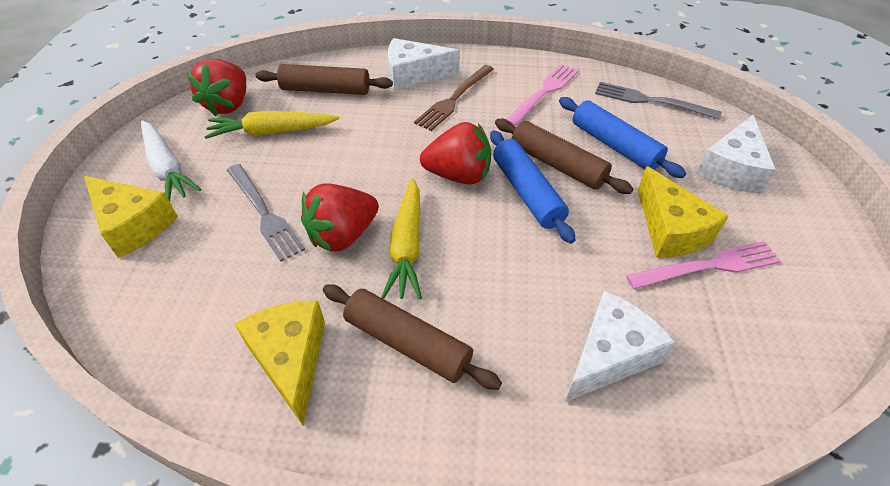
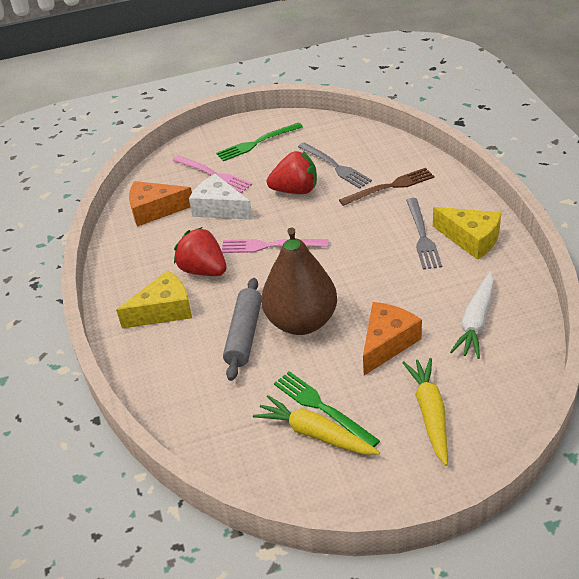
blue rolling pin: 2 -> 0
brown pear: 0 -> 1
brown rolling pin: 3 -> 0
green fork: 0 -> 2
grey rolling pin: 0 -> 1
orange cheese: 0 -> 2
red strawberry: 3 -> 2
white cheese: 3 -> 1
yellow cheese: 3 -> 2

